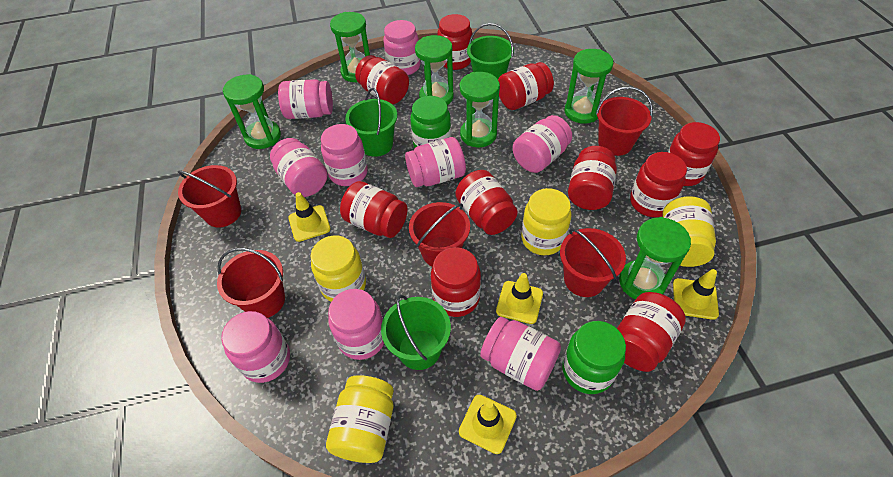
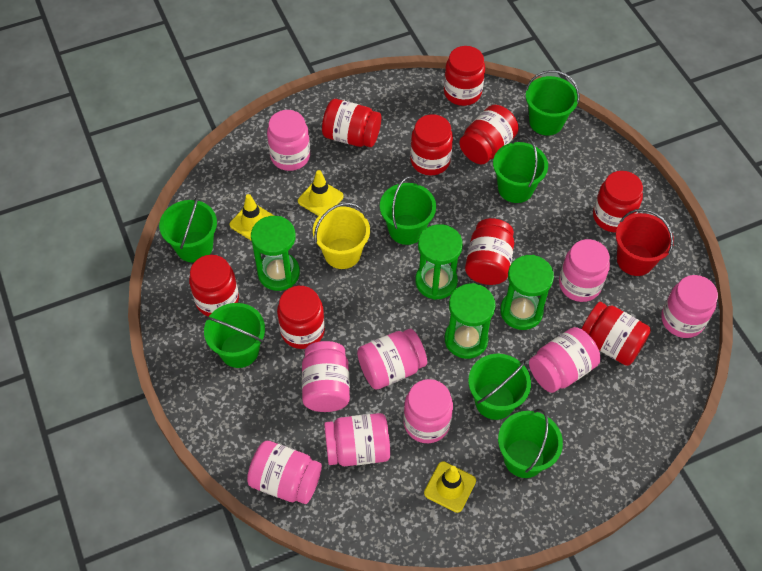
green bucket: 3 -> 7
green hourglass: 6 -> 4
green jar: 2 -> 0
red bucket: 5 -> 1
red jar: 10 -> 9
yellow bucket: 0 -> 1
yellow jar: 4 -> 0
yellow traffic cone: 4 -> 3

